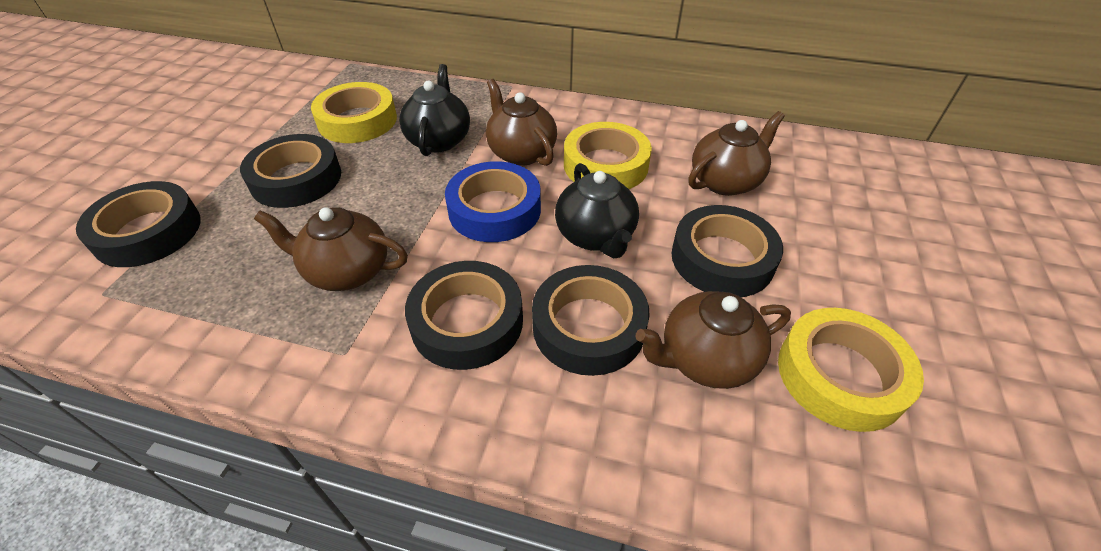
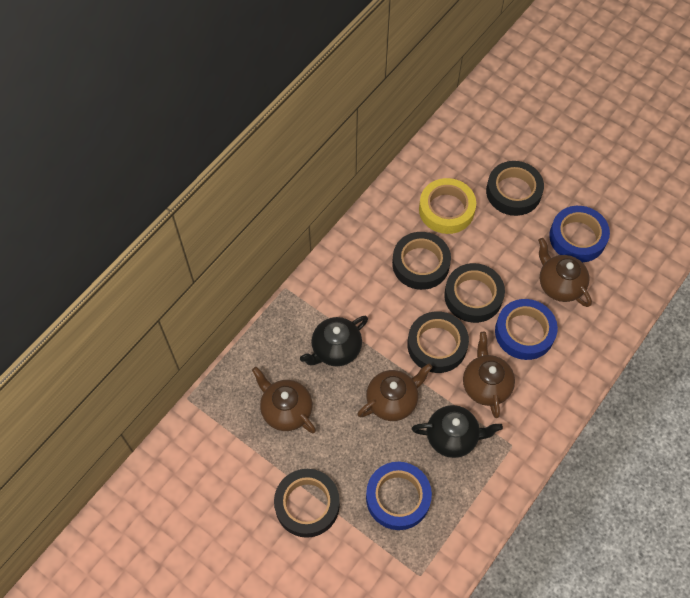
blue tape: 1 -> 3
yellow tape: 3 -> 1

